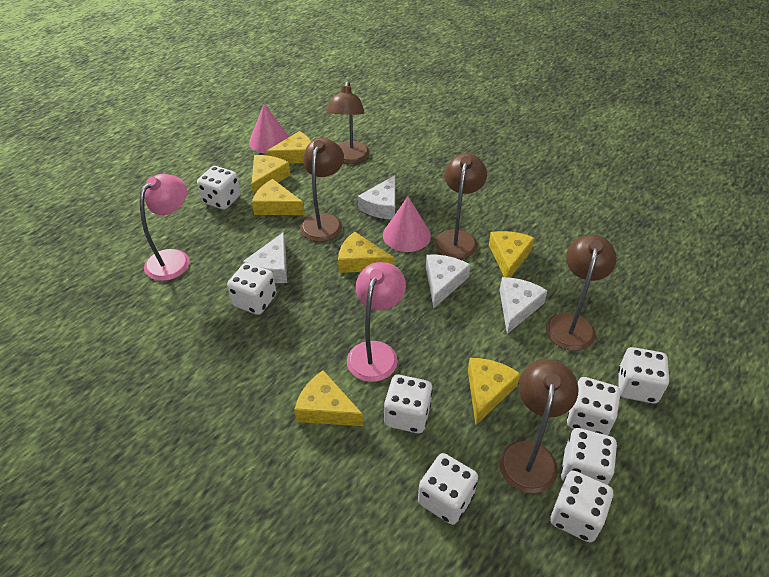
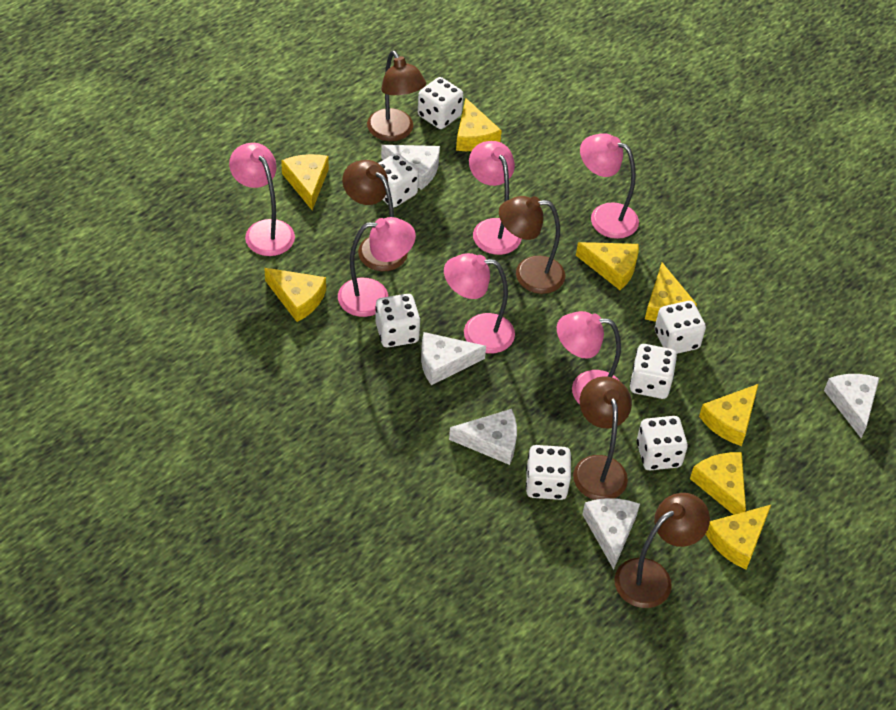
pink cone: 2 -> 0
pink lamp: 2 -> 6
white cheese: 4 -> 5
white dice: 8 -> 7
yellow cheese: 7 -> 8

